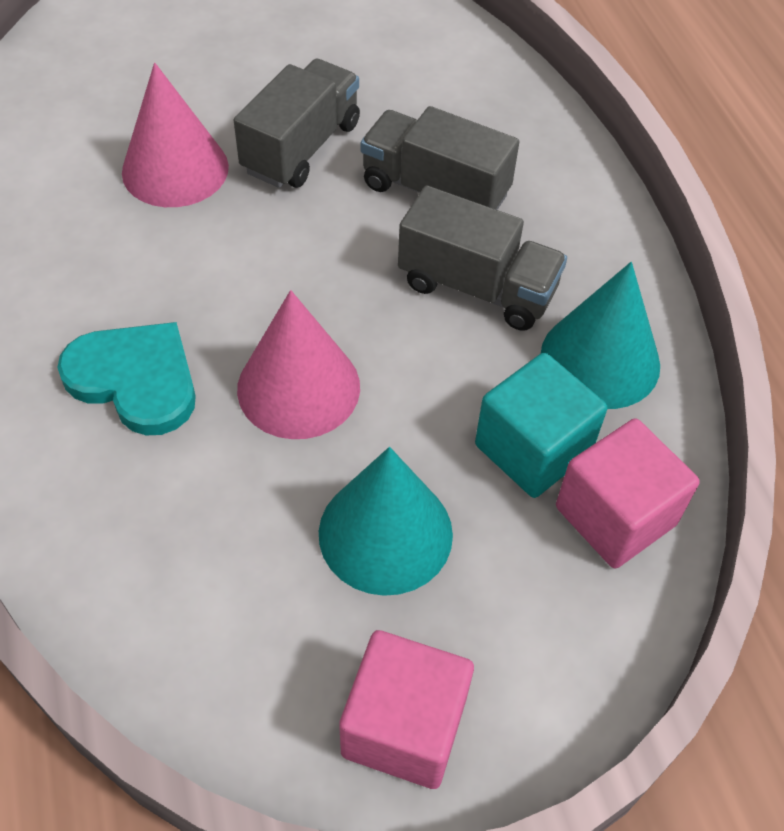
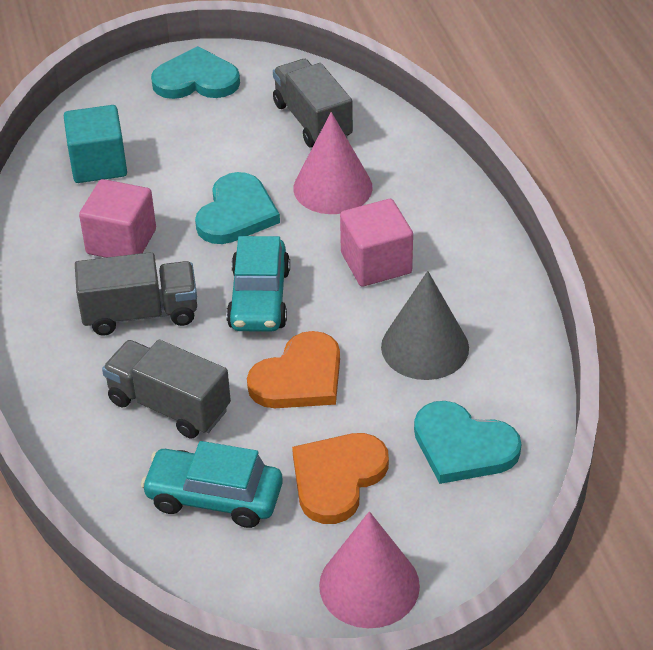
grey cone: 0 -> 1
orange heart: 0 -> 2
turquoise car: 0 -> 2
turquoise cone: 2 -> 0
turquoise heart: 1 -> 3

